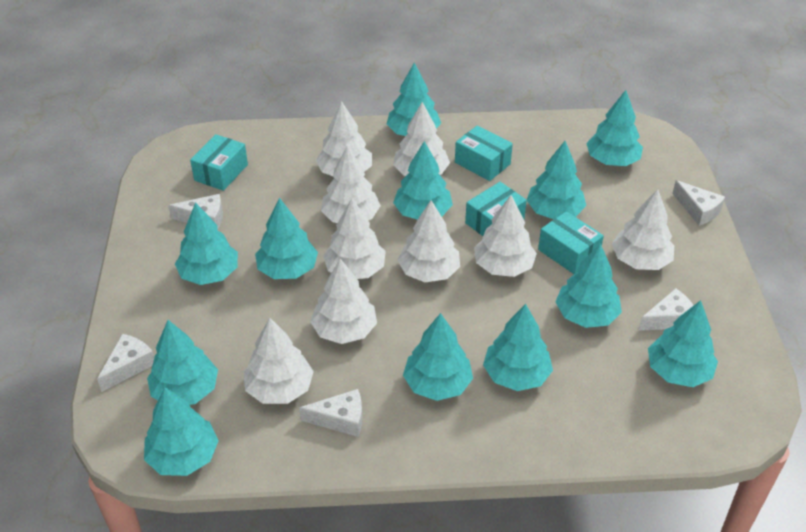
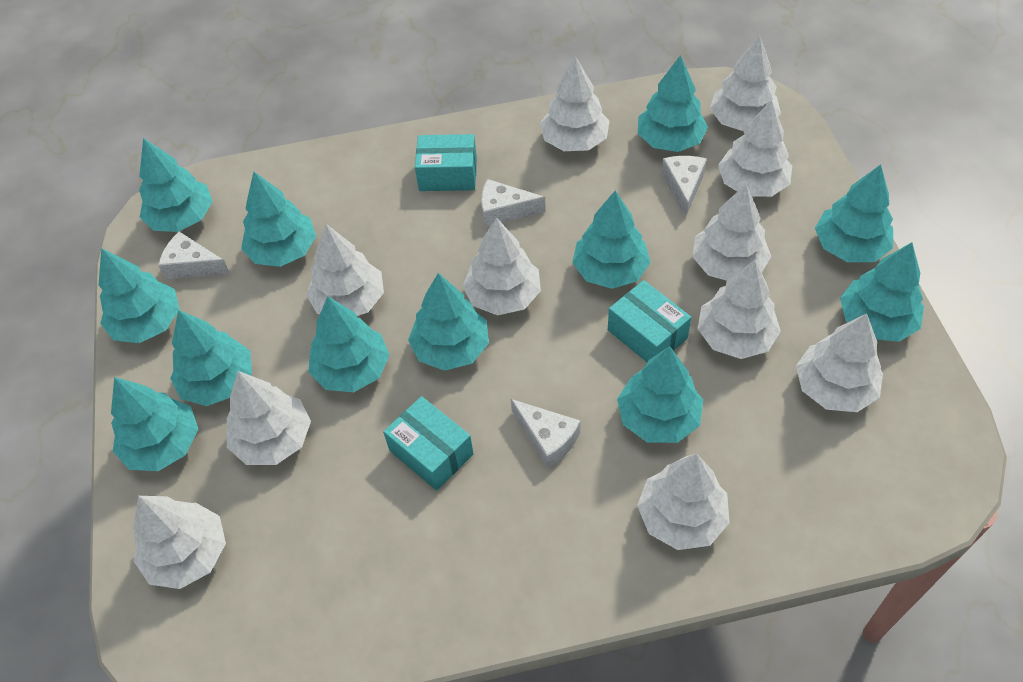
turquoise box: 4 -> 3
white cheese: 5 -> 4
white tree: 9 -> 11

